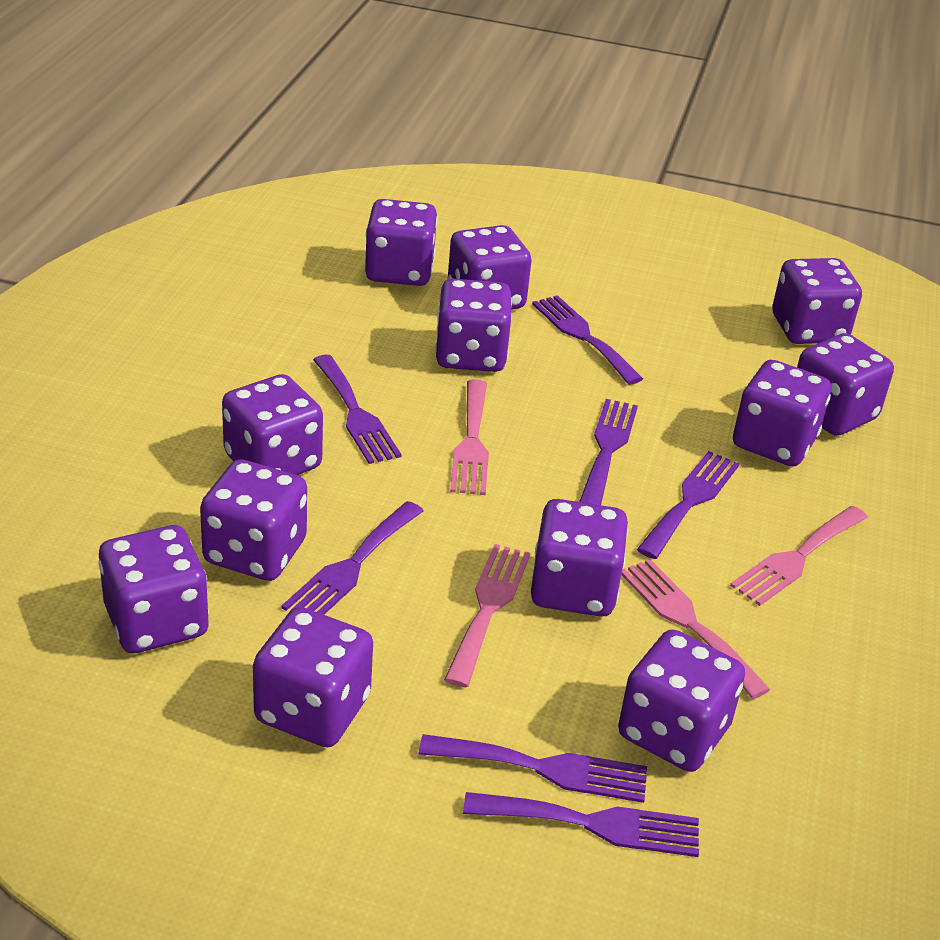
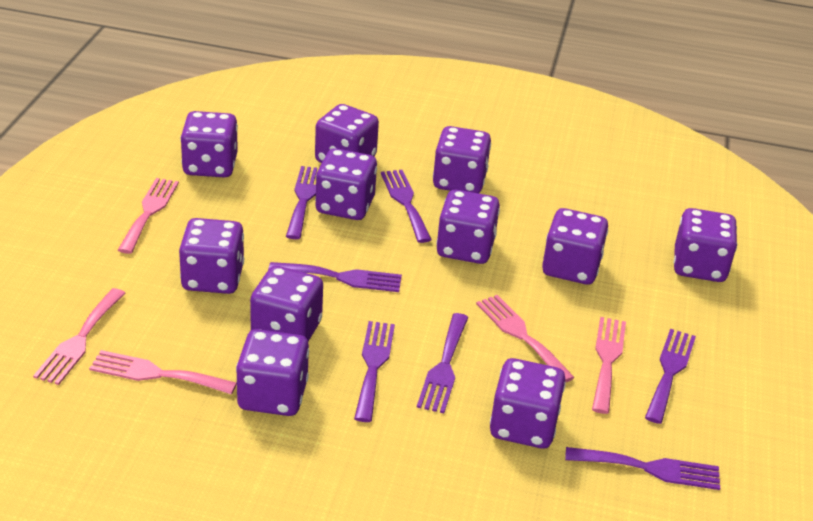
pink fork: 4 -> 5
purple dice: 12 -> 11

